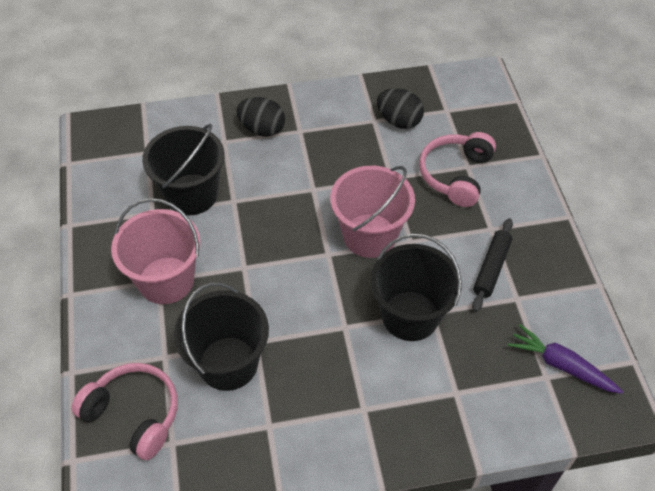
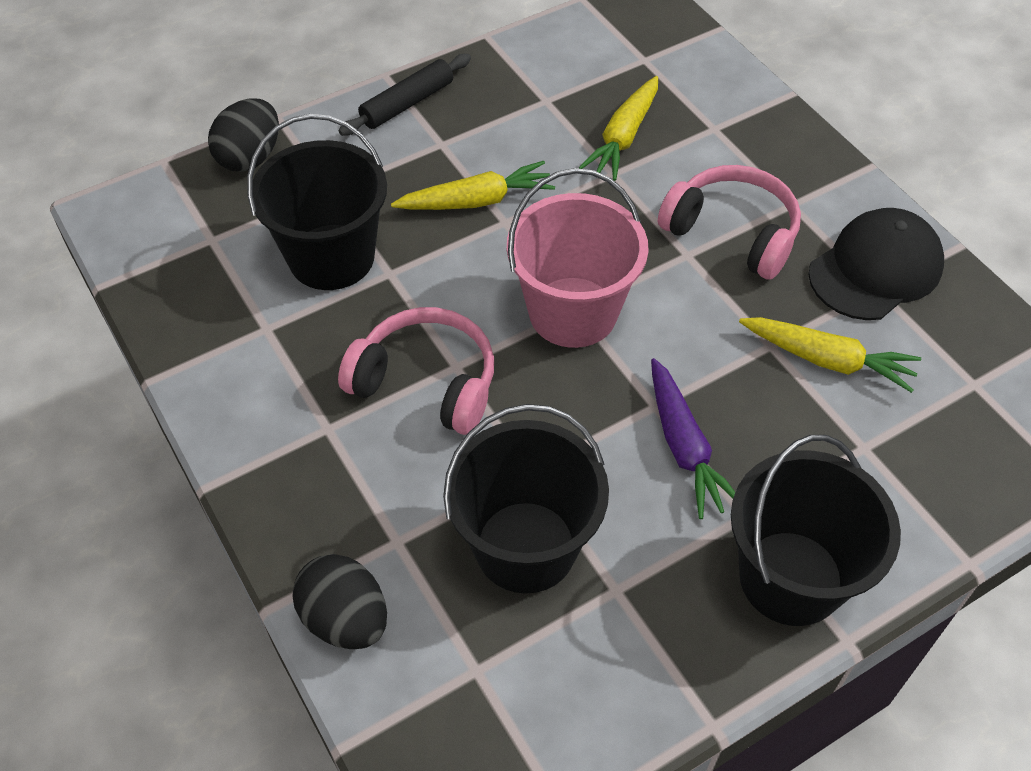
black cap: 0 -> 1
pink bucket: 2 -> 1
yellow carrot: 0 -> 3

